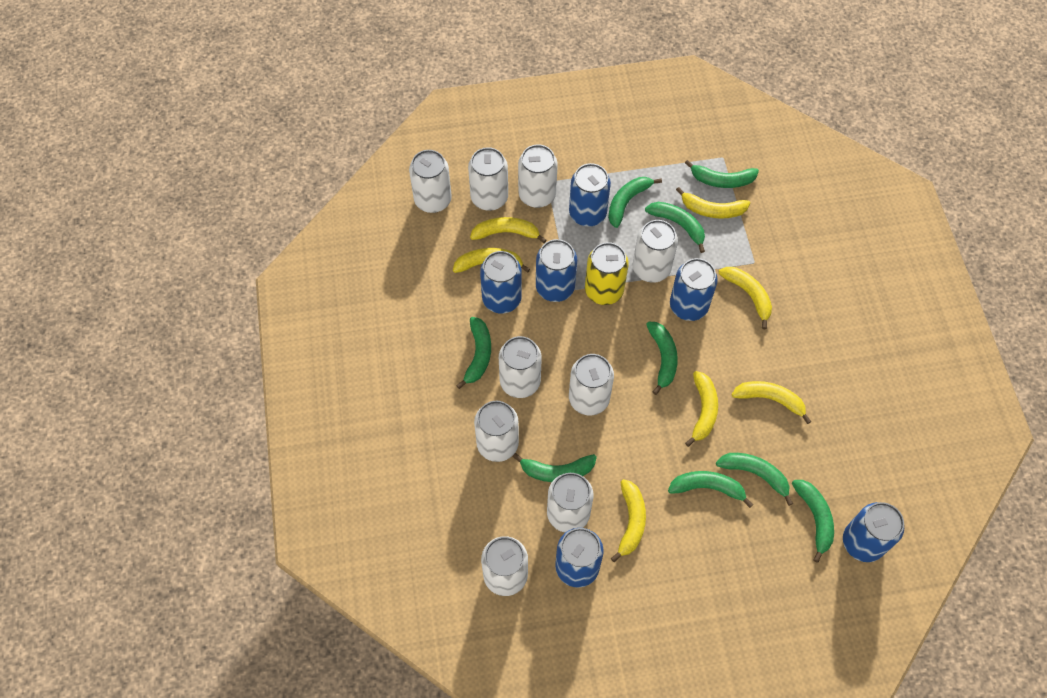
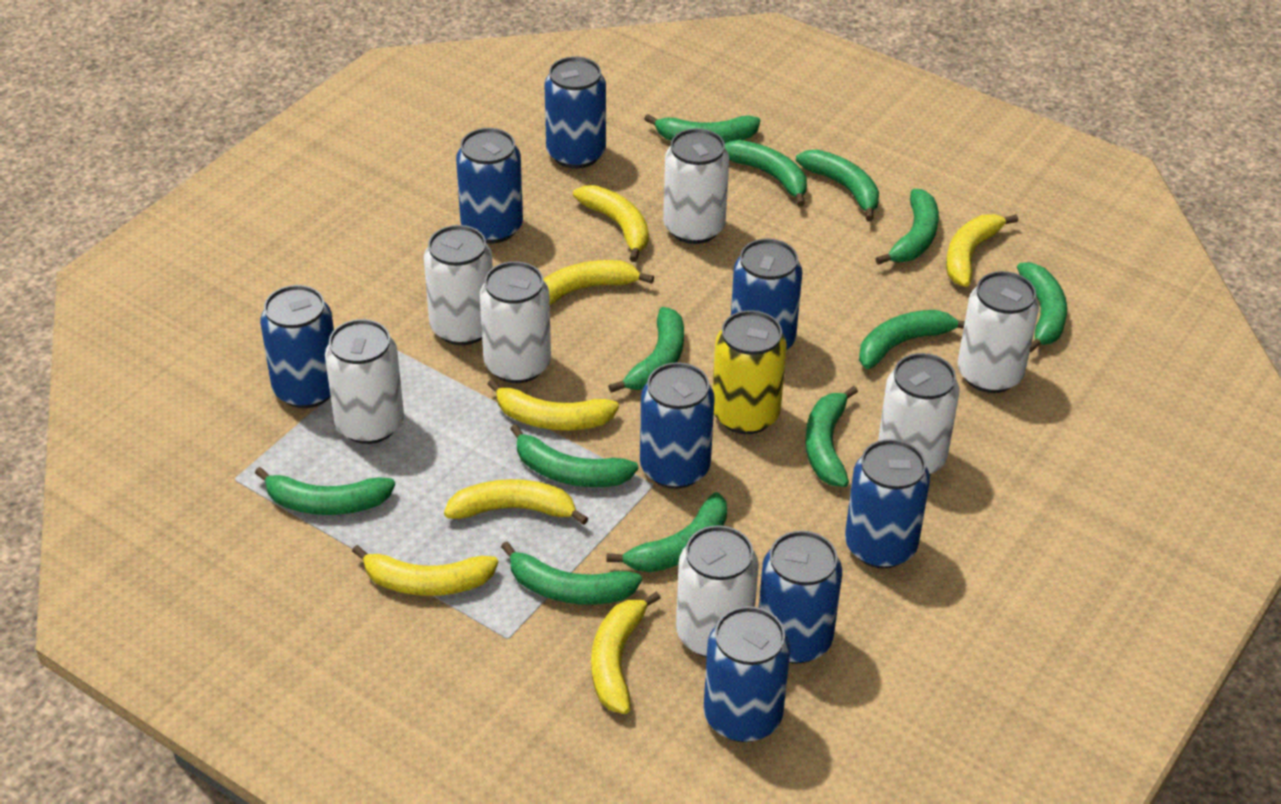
blue can: 6 -> 8
green banana: 9 -> 12
white can: 9 -> 7

